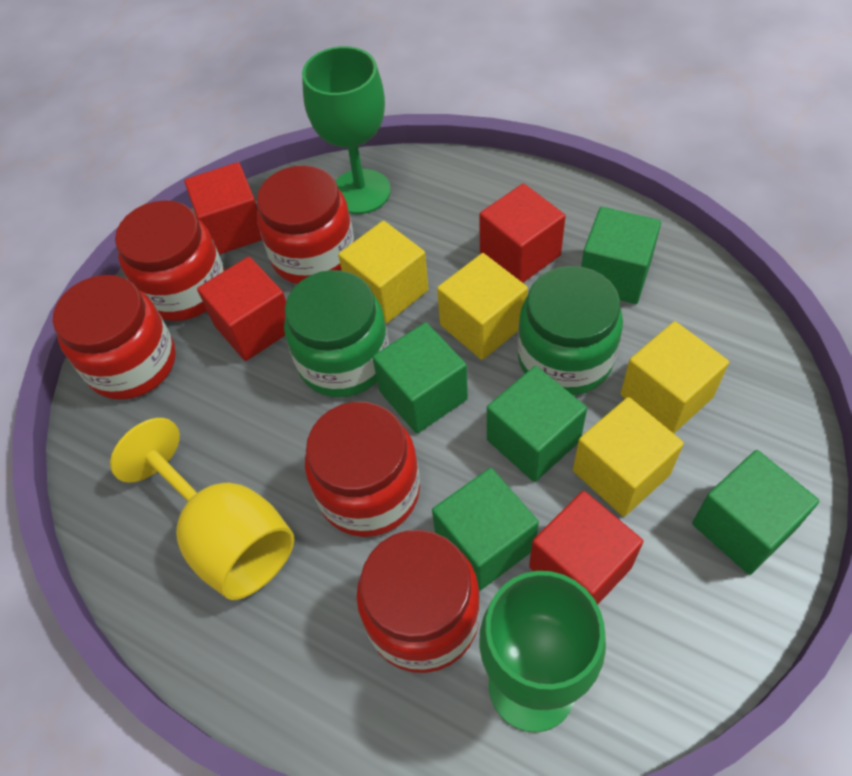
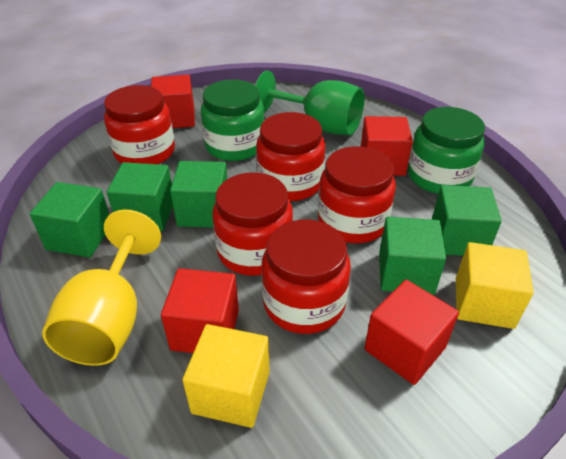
green goblet: 2 -> 1
yellow cube: 4 -> 2

